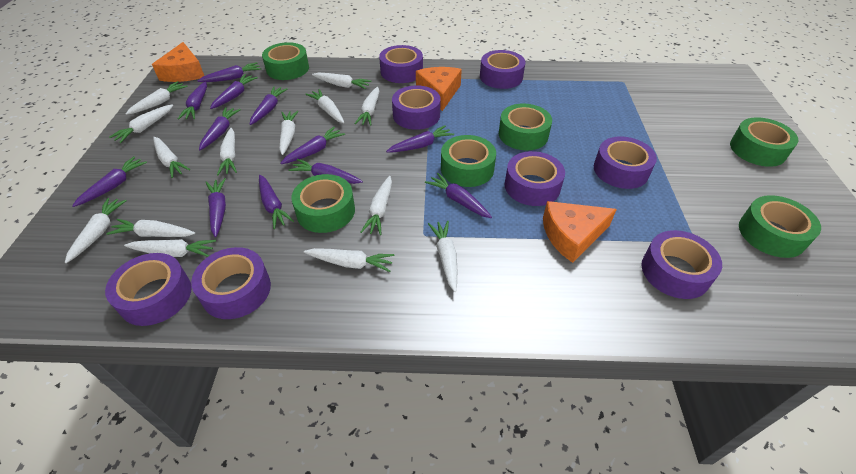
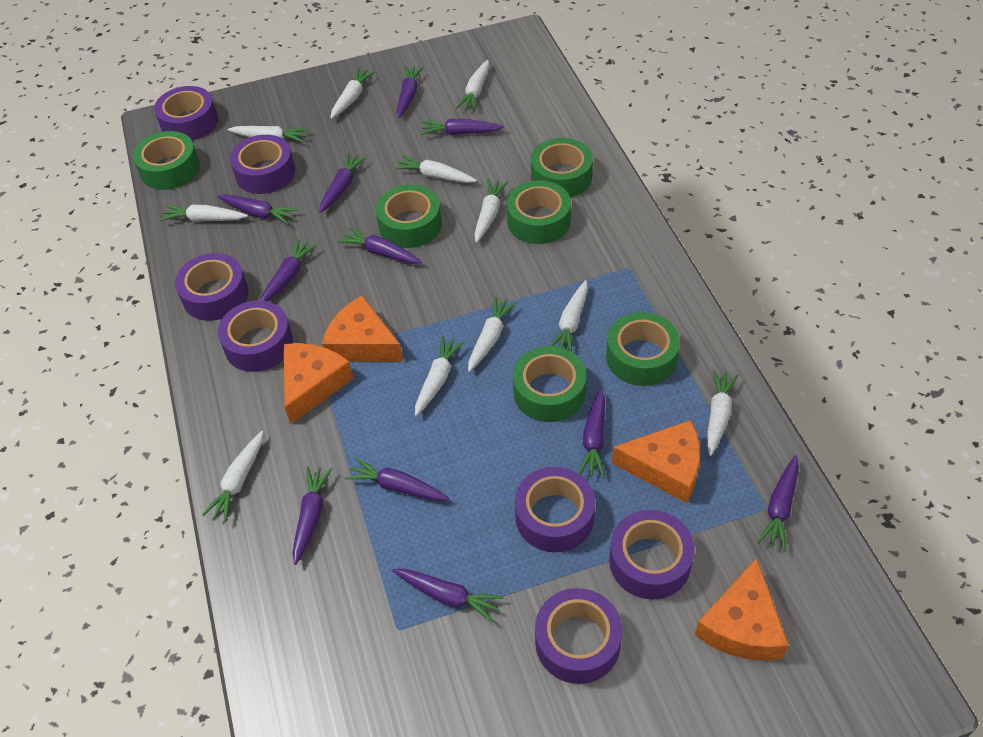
orange cheese: 3 -> 4
purple carrot: 12 -> 11
purple tape: 8 -> 7
white carrot: 14 -> 11

